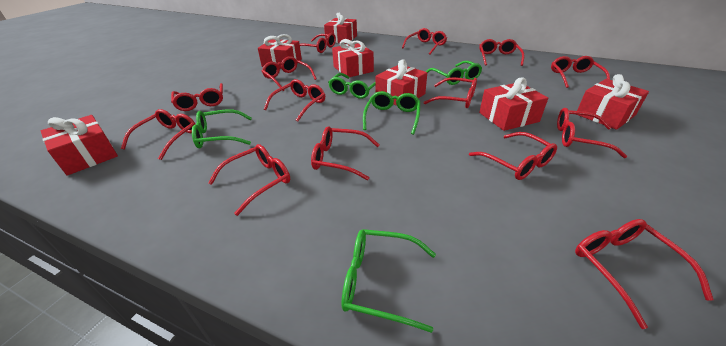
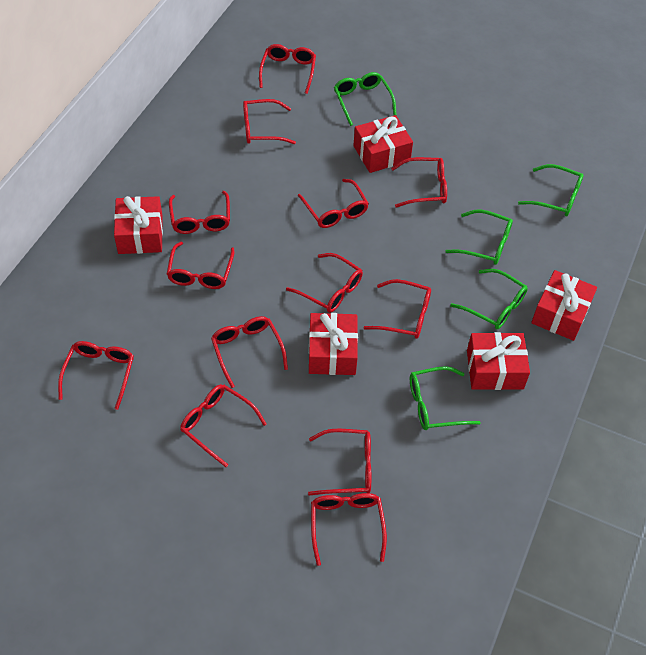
red gift: 7 -> 5
red glasses: 14 -> 13

